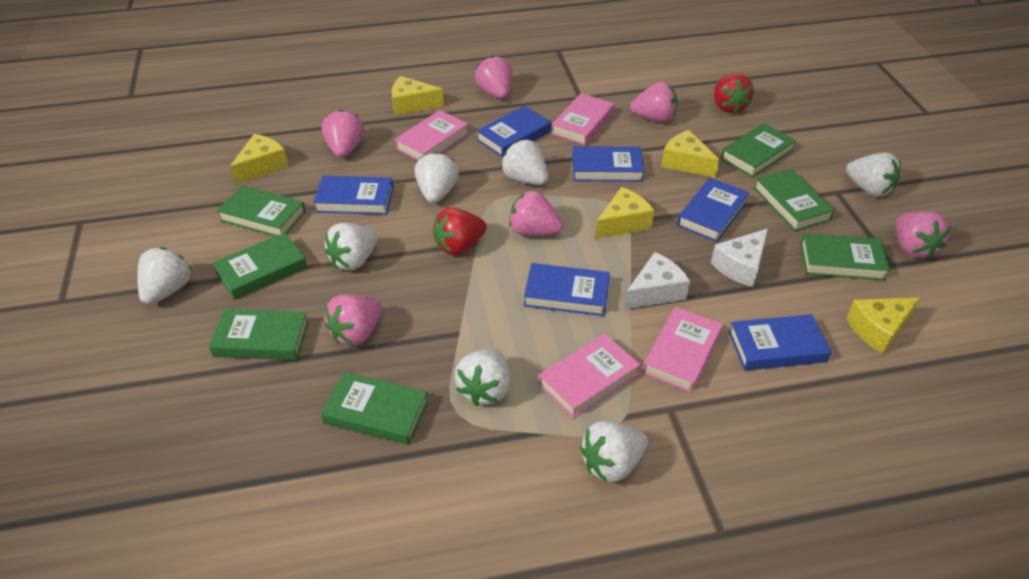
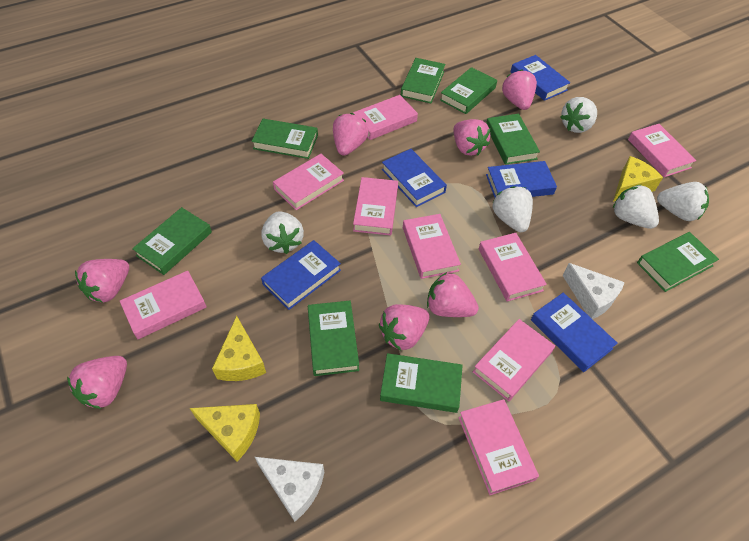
blue book: 6 -> 5
green book: 7 -> 8
pink book: 4 -> 9
pink strawberry: 6 -> 7
red strawberry: 2 -> 0
white strawberry: 7 -> 5
yellow cheese: 5 -> 3

